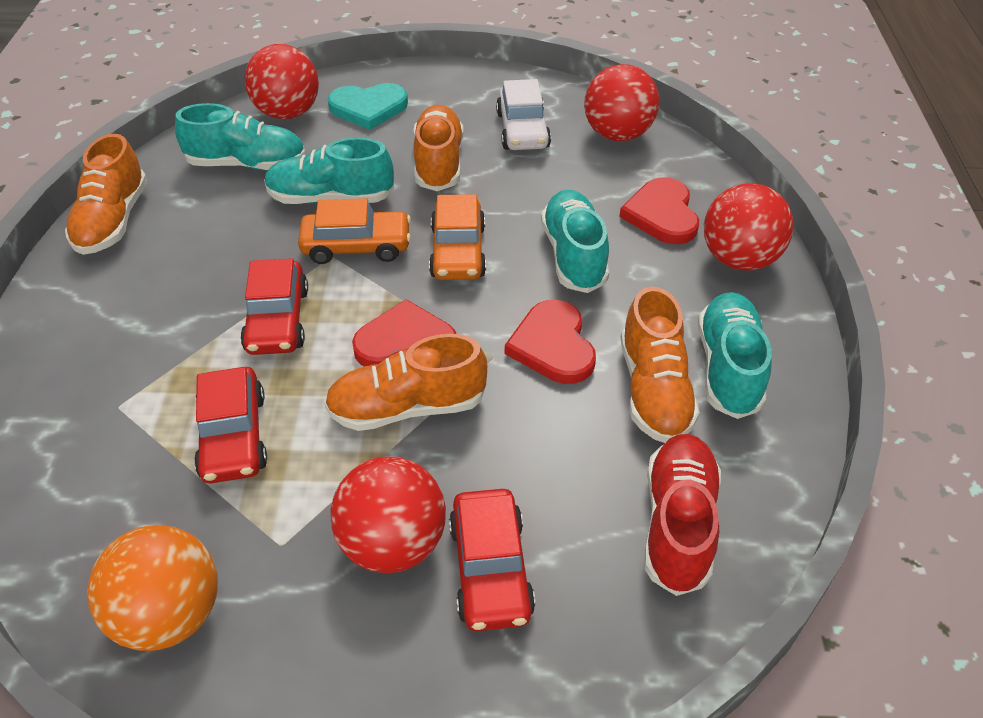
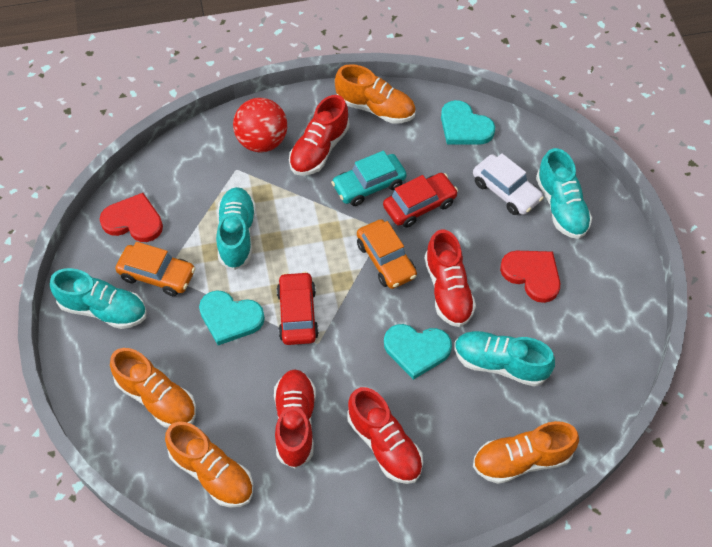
orange ball: 1 -> 0
red ball: 4 -> 1
red car: 3 -> 2
red heart: 3 -> 2
red shoe: 1 -> 4
turquoise car: 0 -> 1
turquoise heart: 1 -> 3

